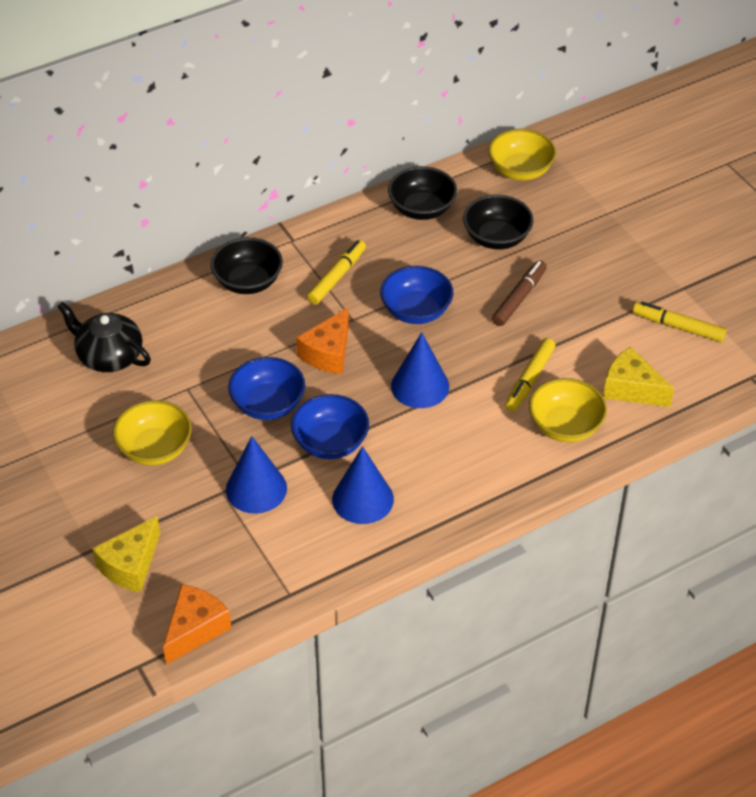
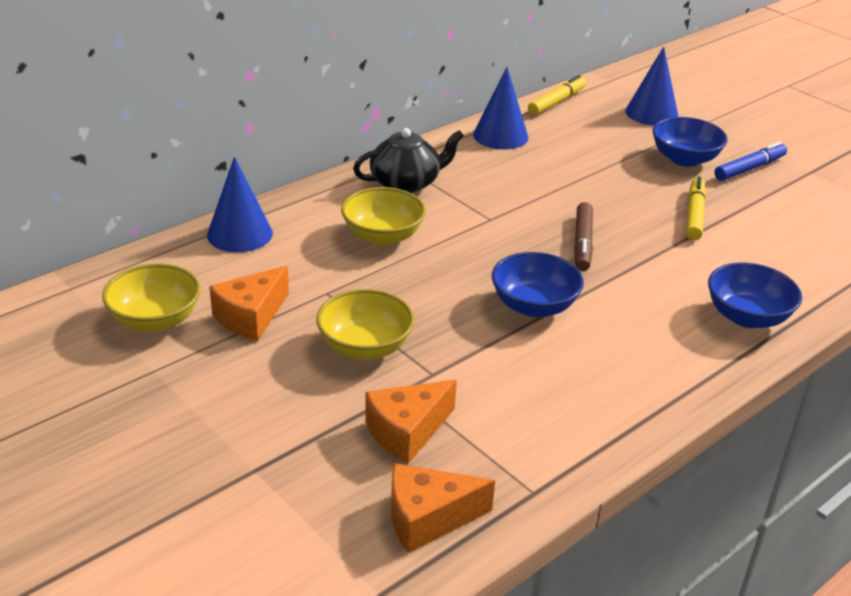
black bowl: 3 -> 0
blue marker: 0 -> 1
orange cheese: 2 -> 3
yellow cheese: 2 -> 0
yellow marker: 3 -> 2

